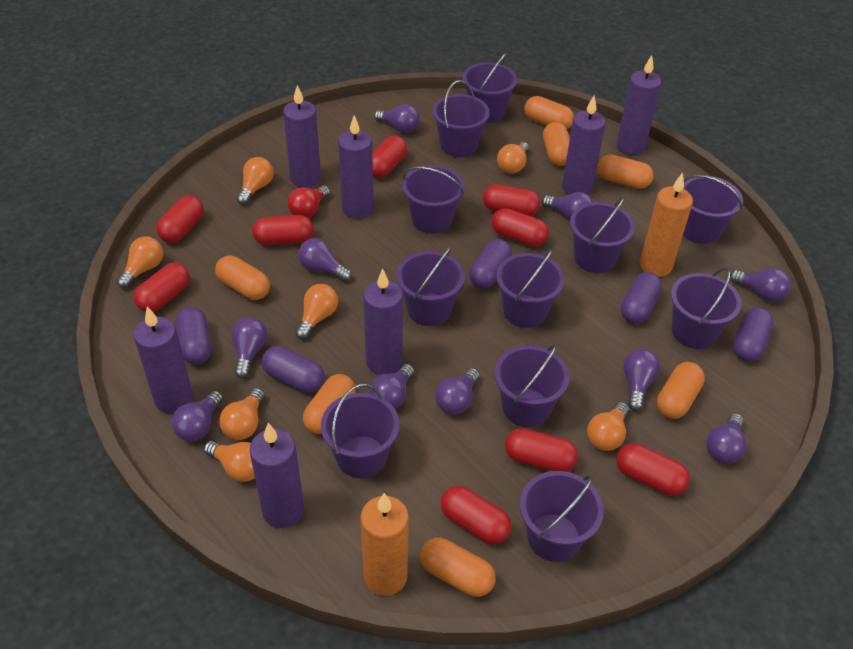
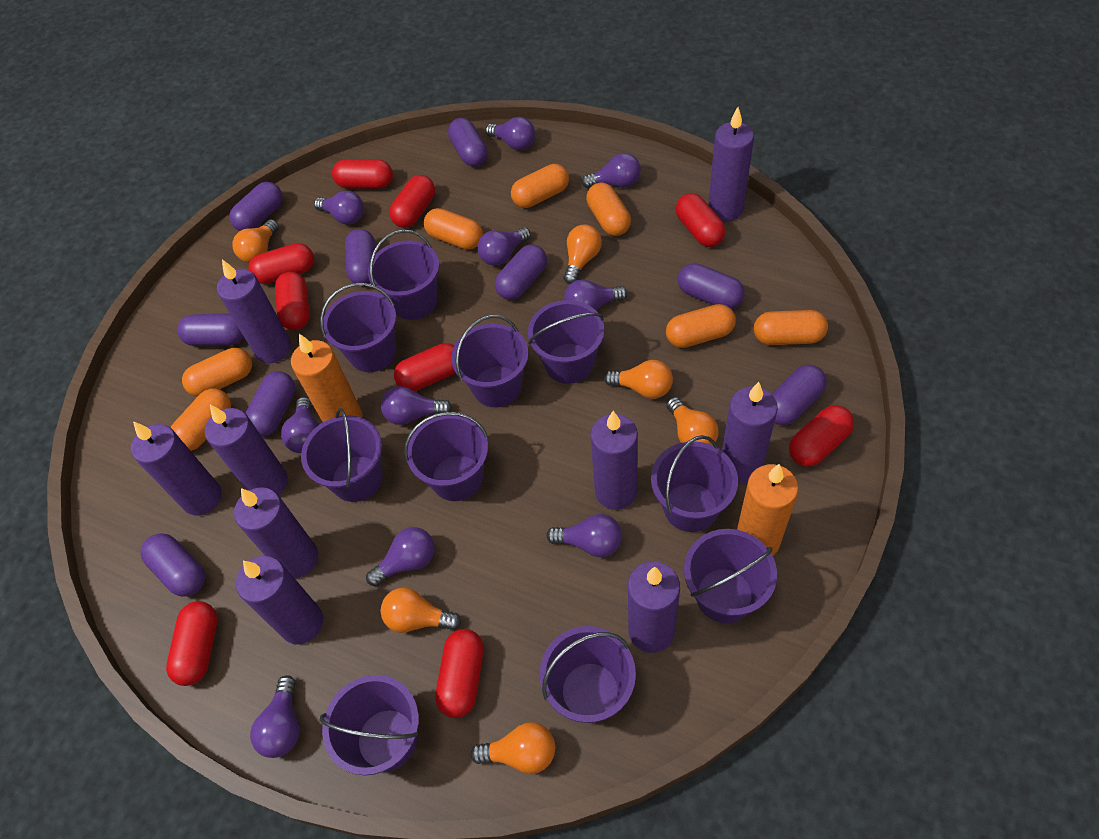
orange light bulb: 7 -> 6
purple bucket: 11 -> 10
purple candle: 7 -> 9
purple capsule: 5 -> 9
red light bulb: 1 -> 0

